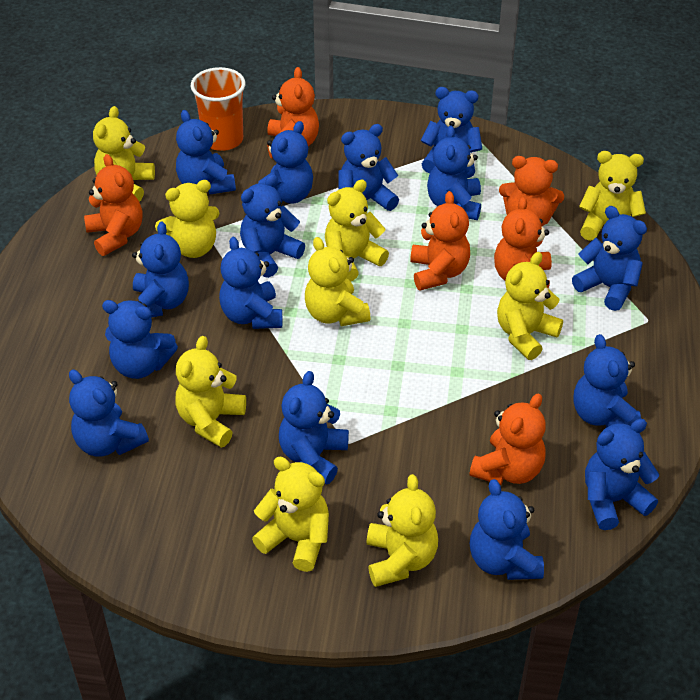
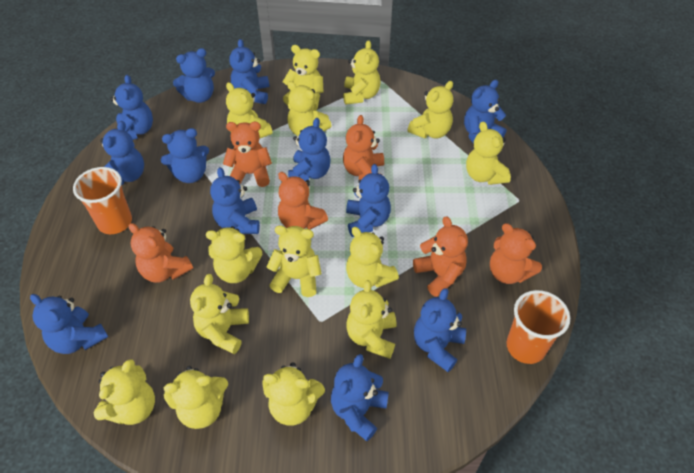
blue teddy bear: 15 -> 12
orange cup: 1 -> 2
yellow teddy bear: 9 -> 14

